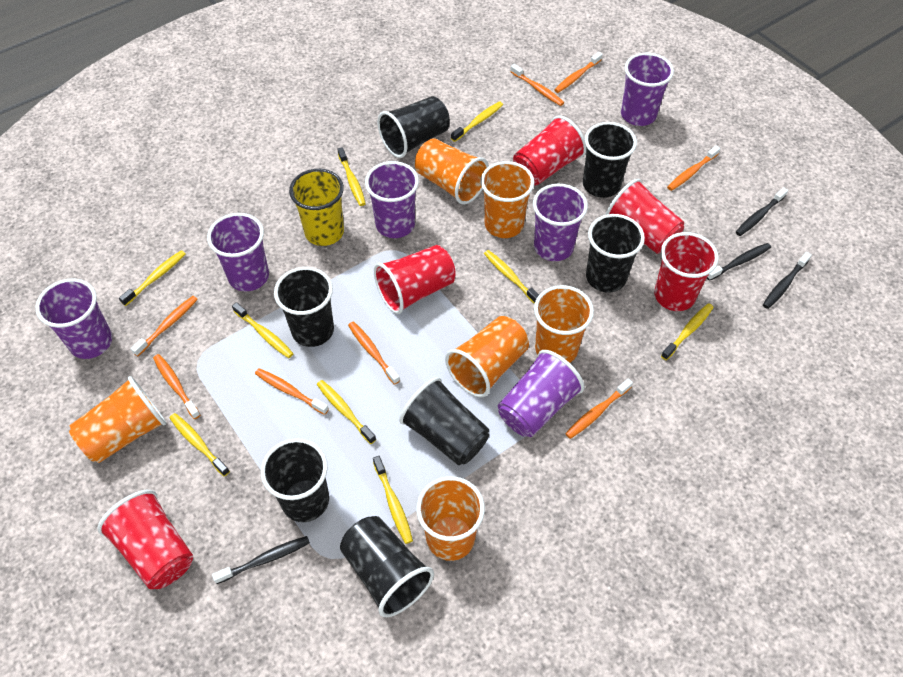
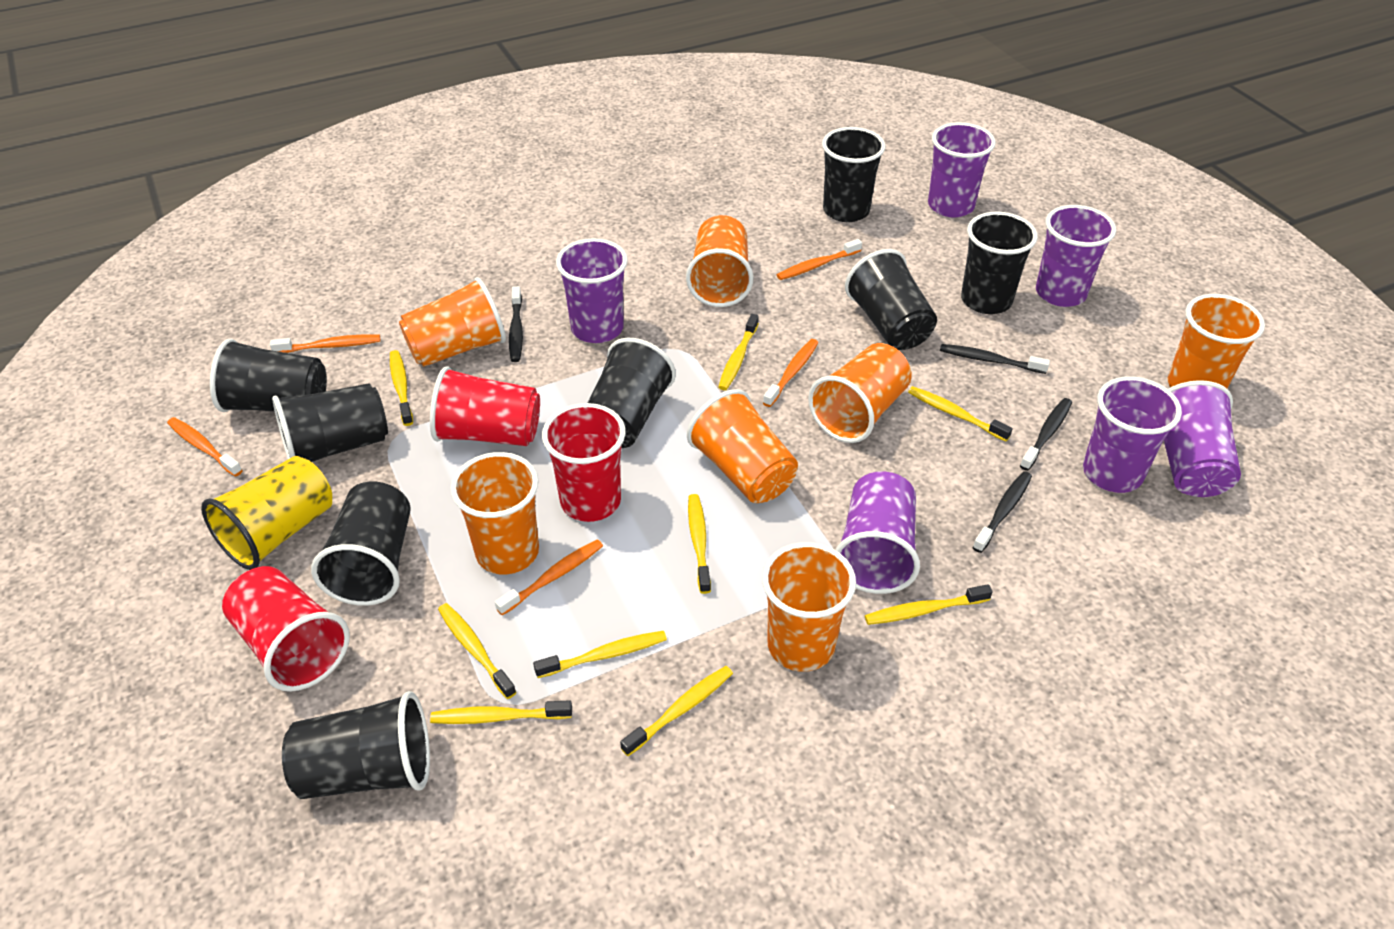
black cup: 7 -> 8
orange cup: 6 -> 7
orange toothbrush: 8 -> 5
red cup: 5 -> 3

